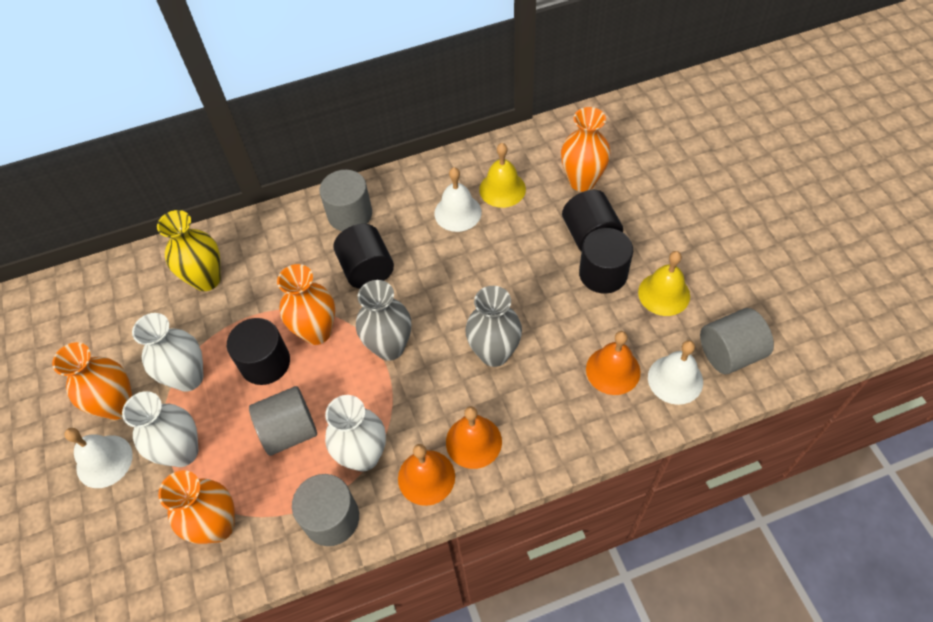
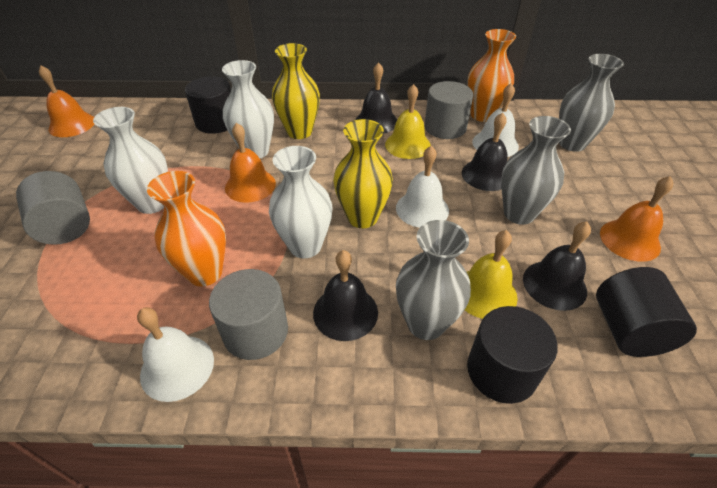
black bell: 0 -> 4
black cylinder: 4 -> 3
grey cylinder: 4 -> 3
grey vase: 2 -> 3
orange vase: 4 -> 2
yellow vase: 1 -> 2

